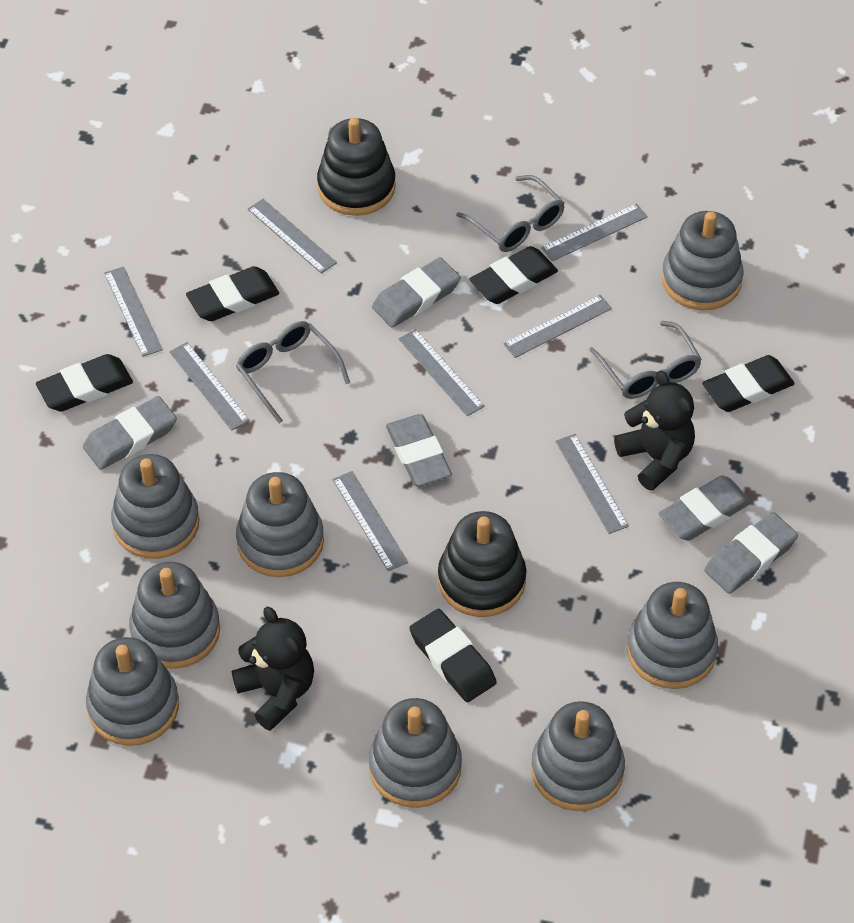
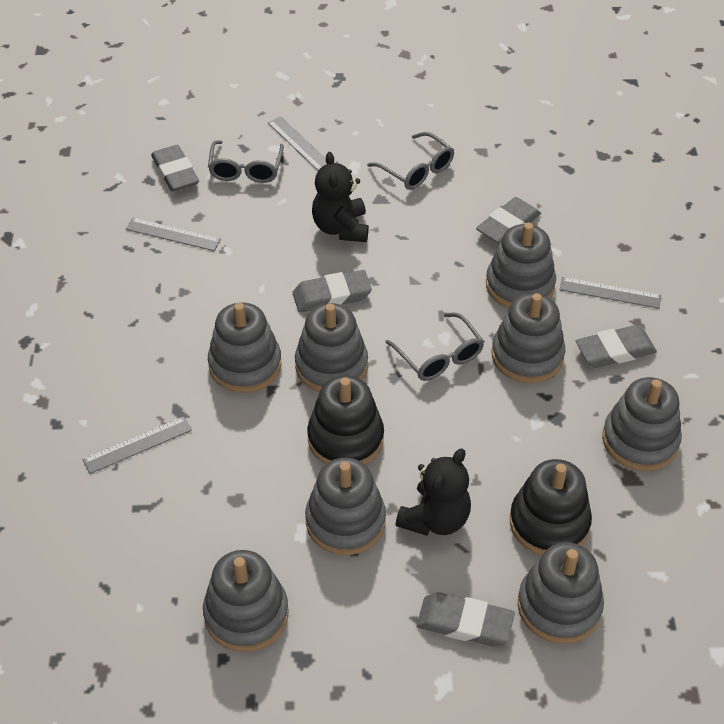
black eraser: 5 -> 0
grey ruler: 8 -> 4

